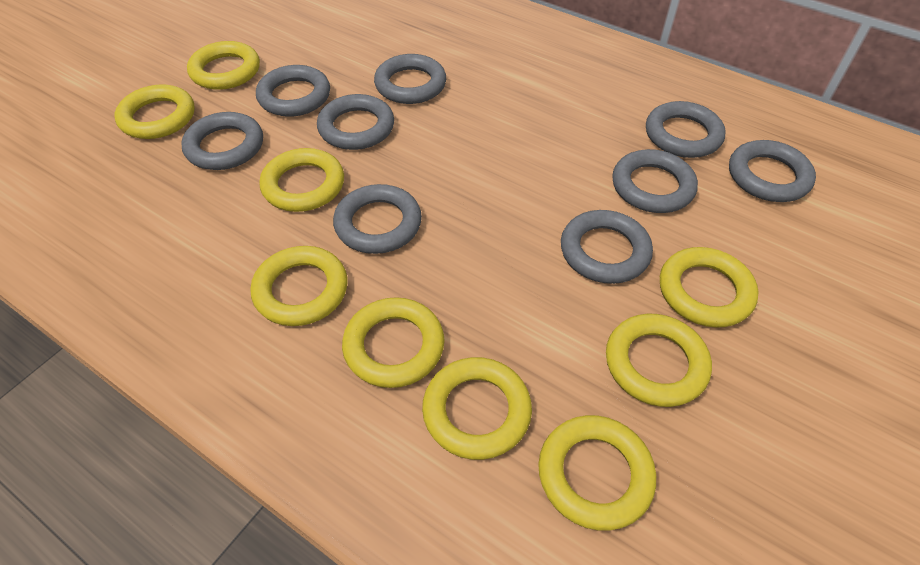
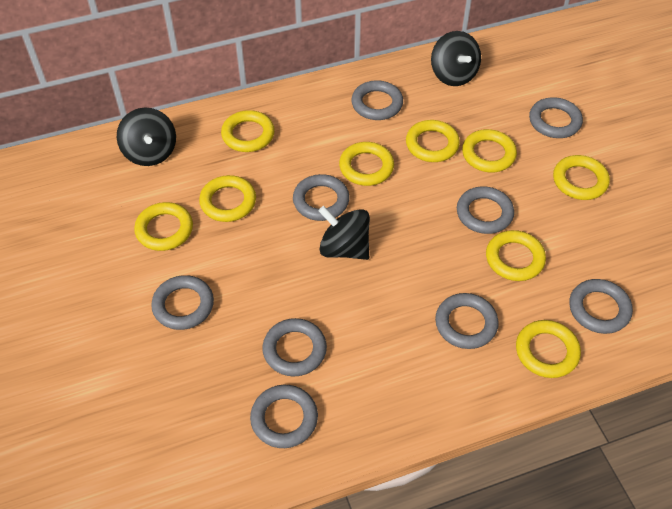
black spinning top: 0 -> 3

